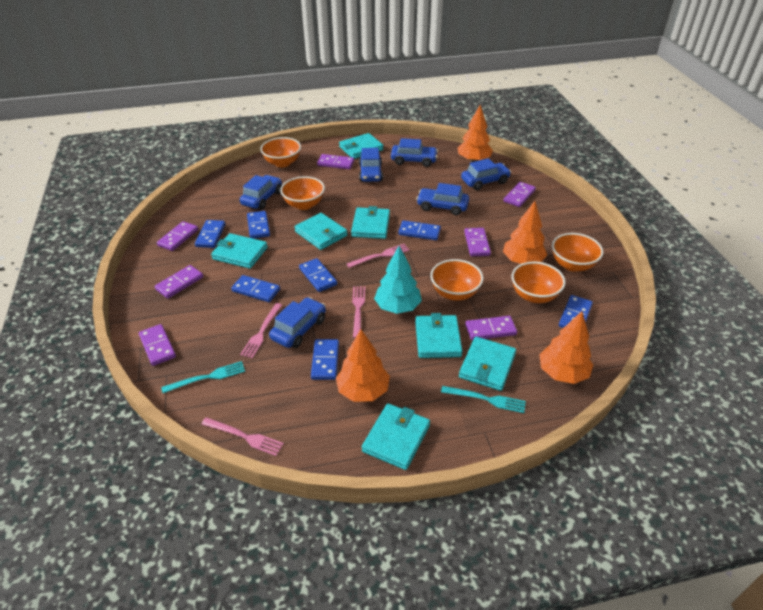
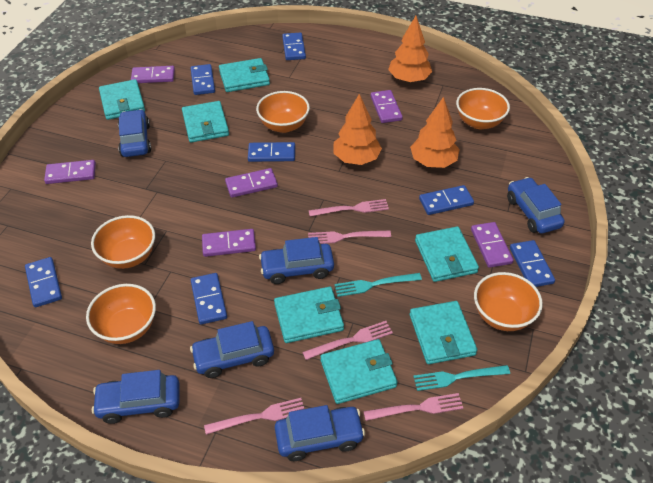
orange tree: 4 -> 3
pink fork: 4 -> 5
purple domino: 7 -> 6
turquoise tree: 1 -> 0

